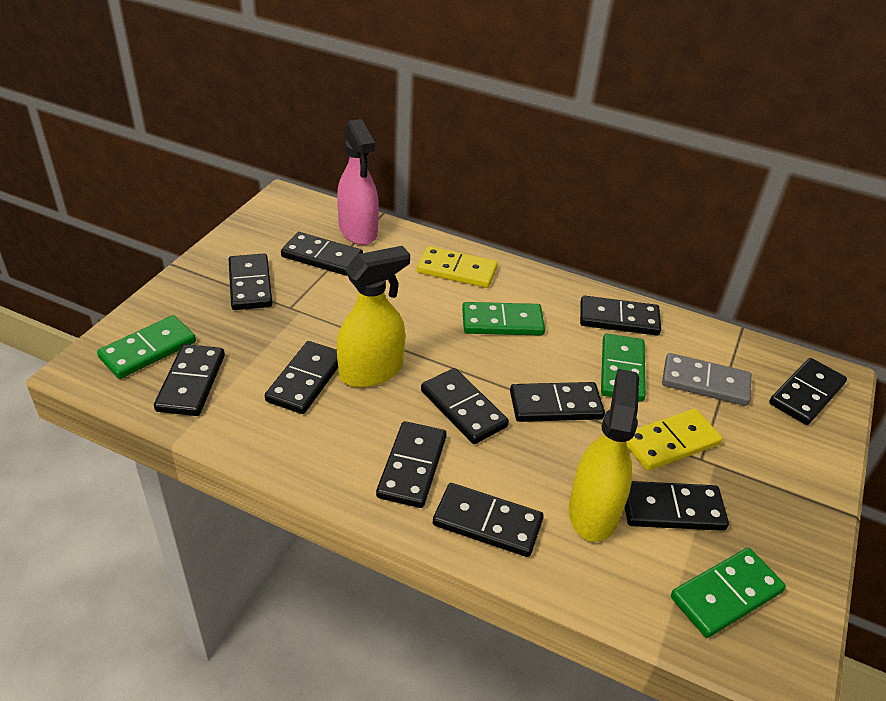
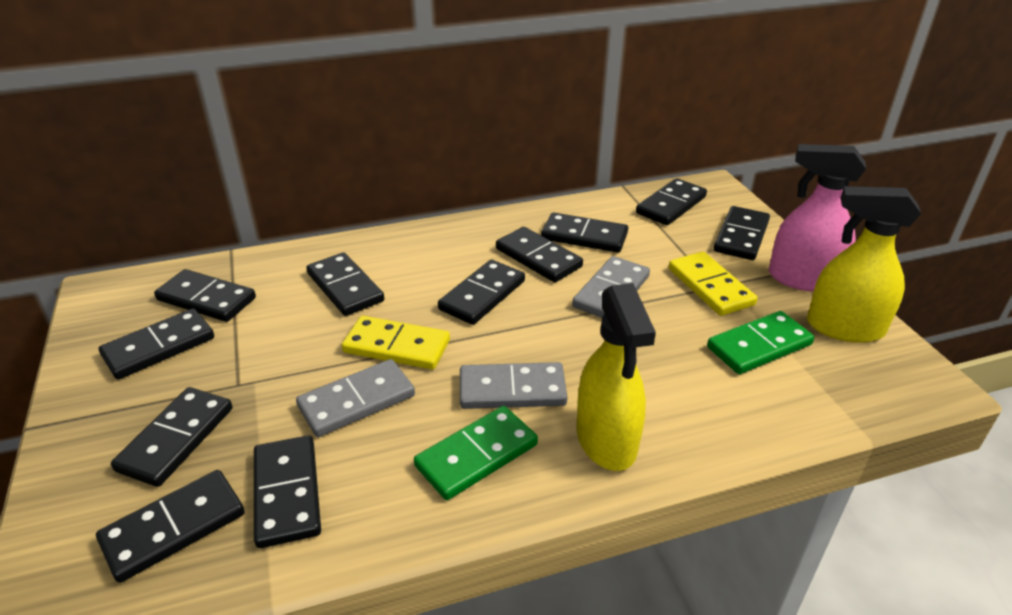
green domino: 4 -> 2
grey domino: 1 -> 3

